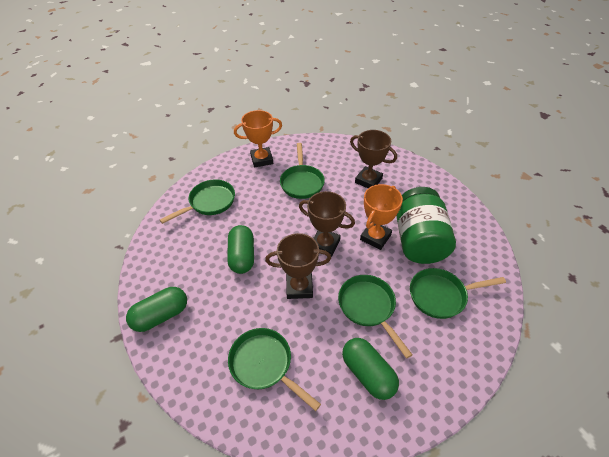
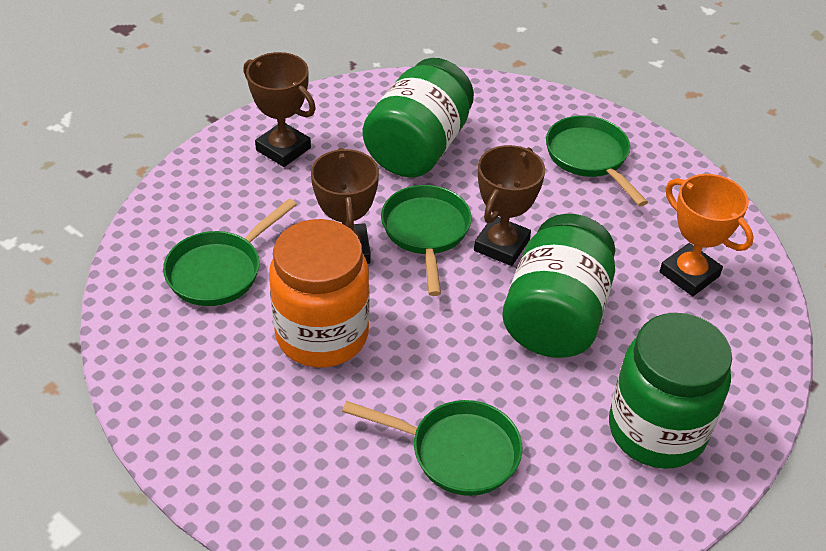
green capsule: 3 -> 0
green jar: 1 -> 3
green pan: 5 -> 4
orange jar: 0 -> 1
orange trophy: 2 -> 1

